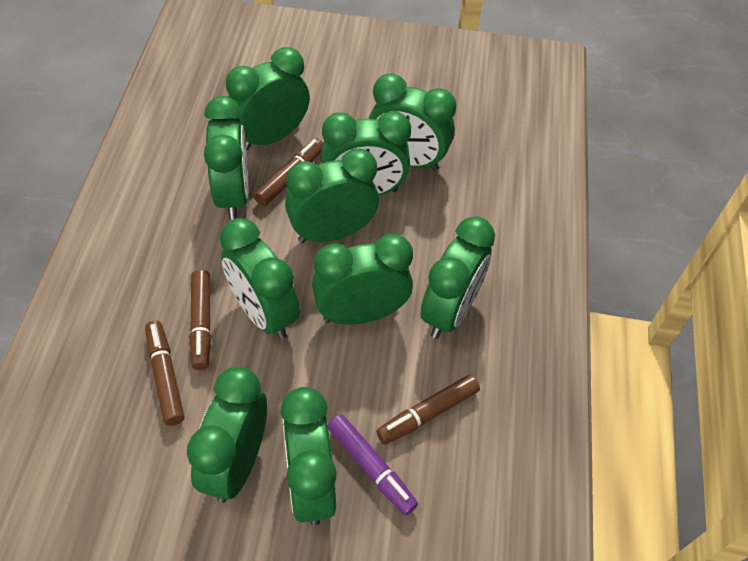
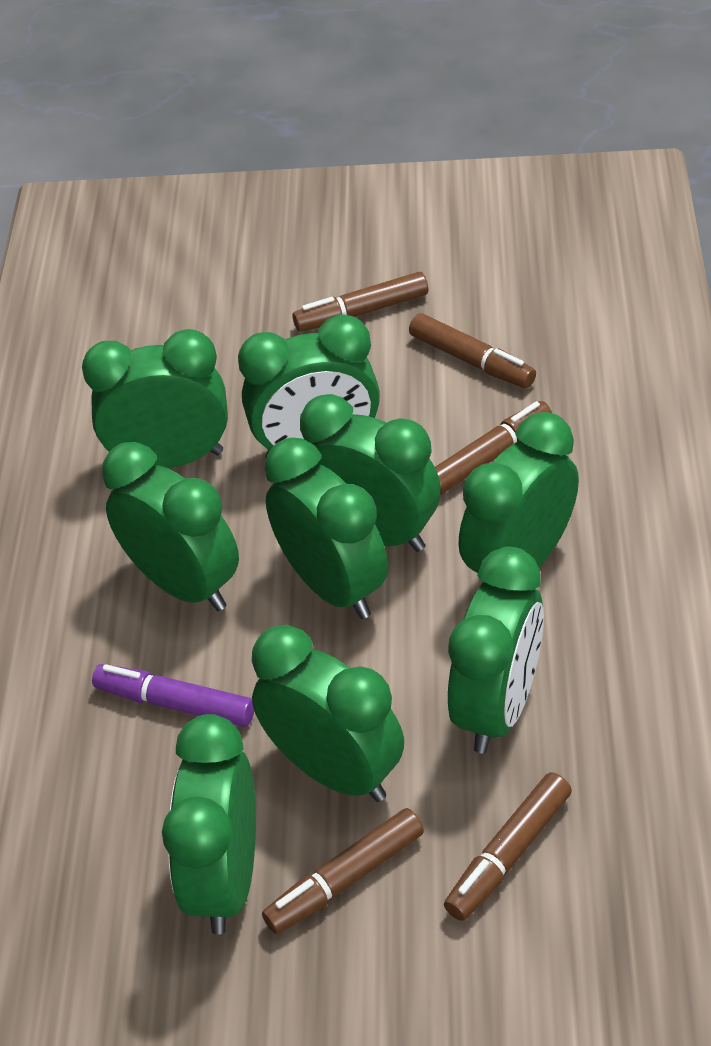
brown marker: 4 -> 5
green clock: 10 -> 9

